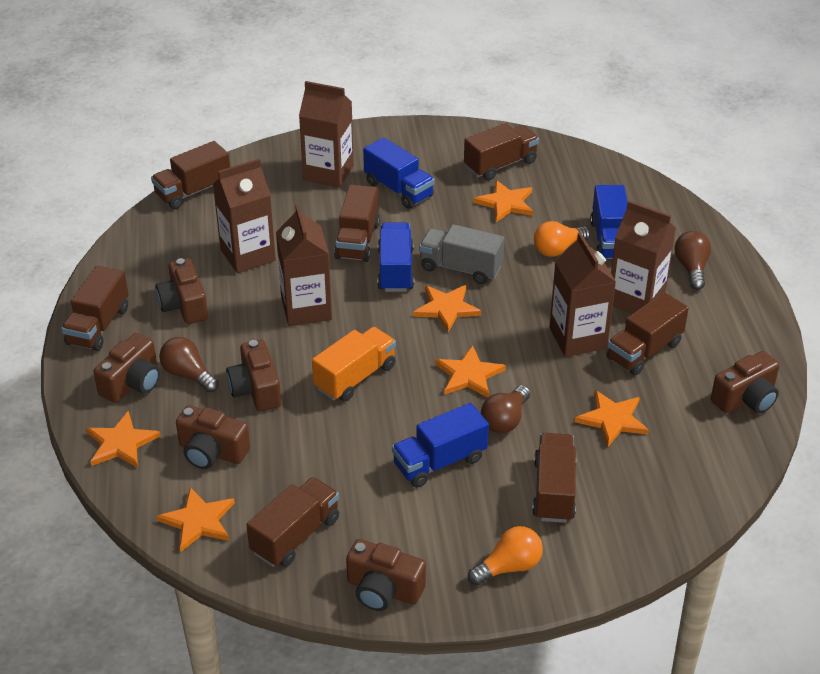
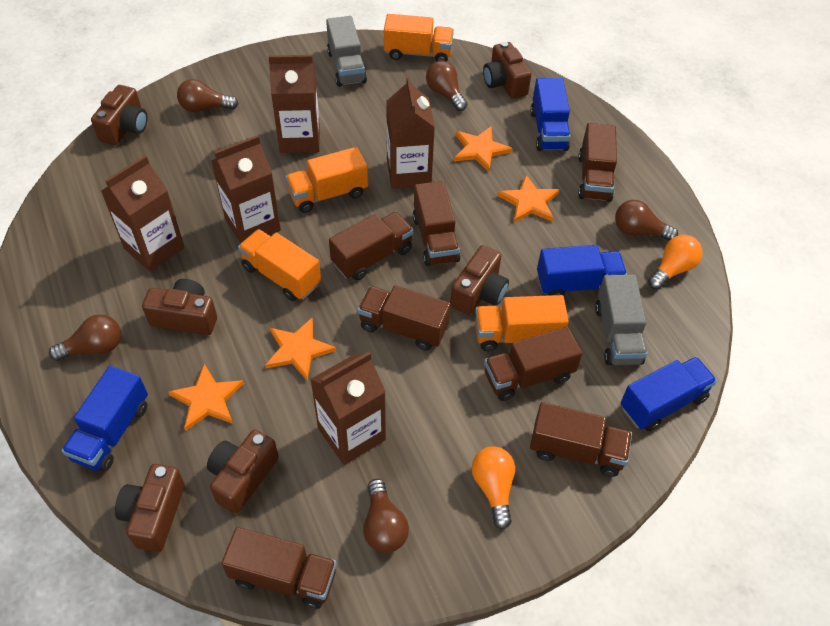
brown light bulb: 3 -> 5
grey truck: 1 -> 2
orange star: 6 -> 4
orange truck: 1 -> 4

